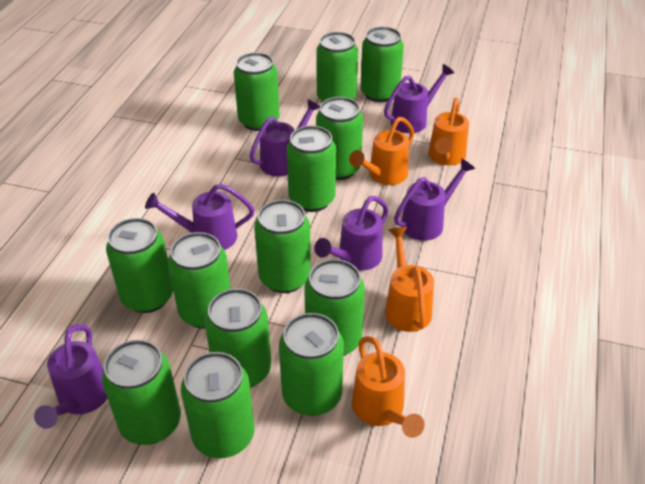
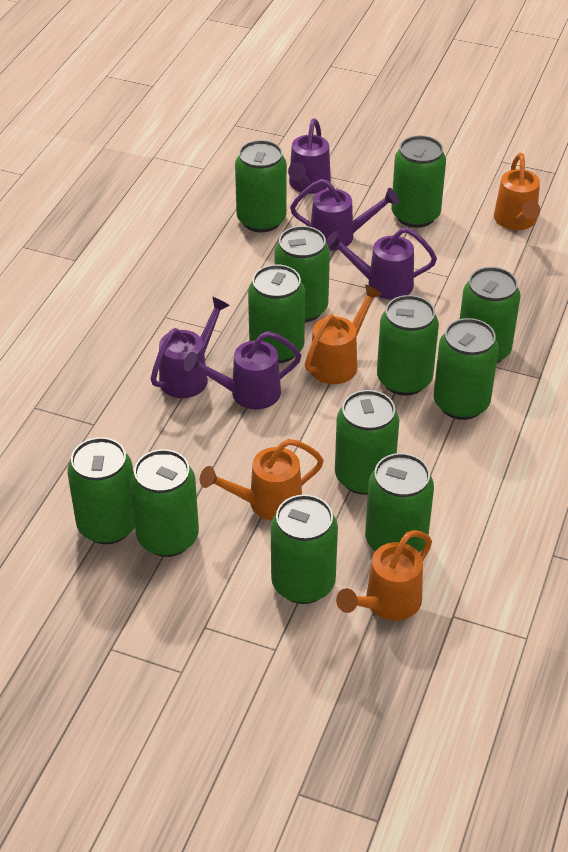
green can: 13 -> 12
purple watering can: 6 -> 5

